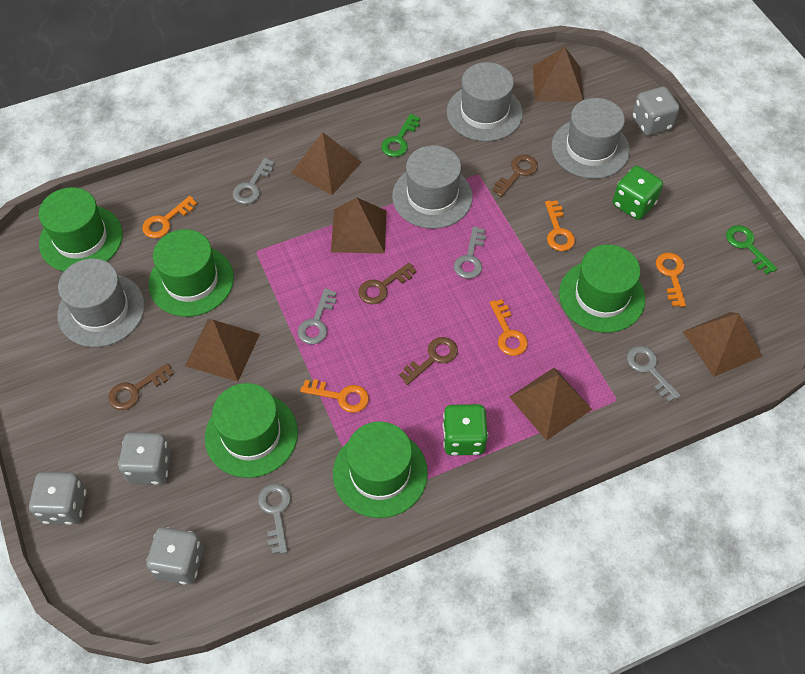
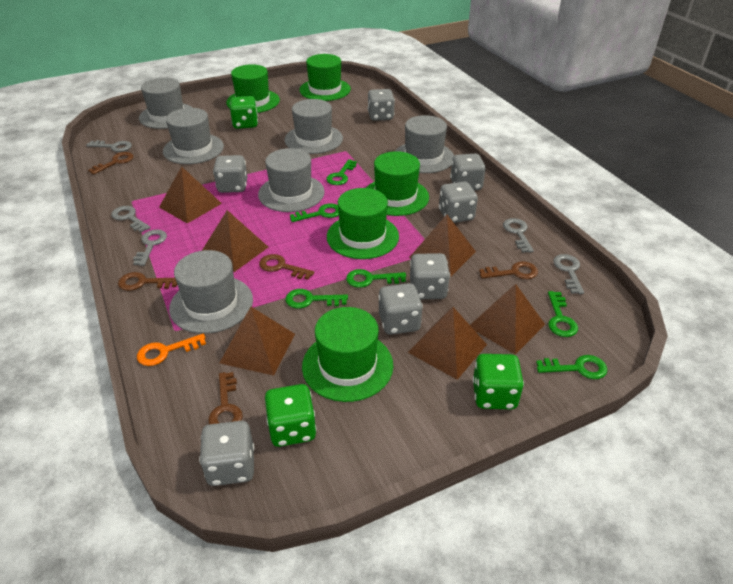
brown key: 4 -> 5
green dice: 2 -> 3
green key: 2 -> 6
grey dice: 4 -> 7
grey hat: 4 -> 6
orange key: 5 -> 1

